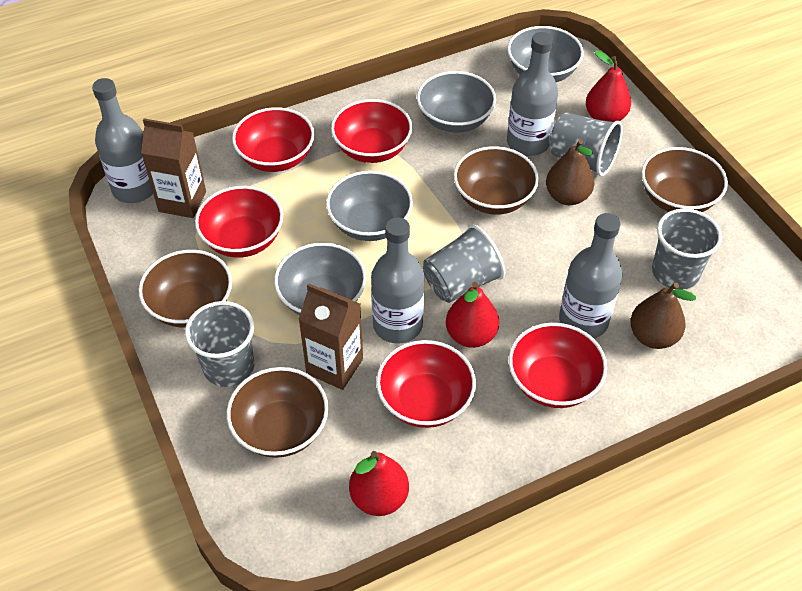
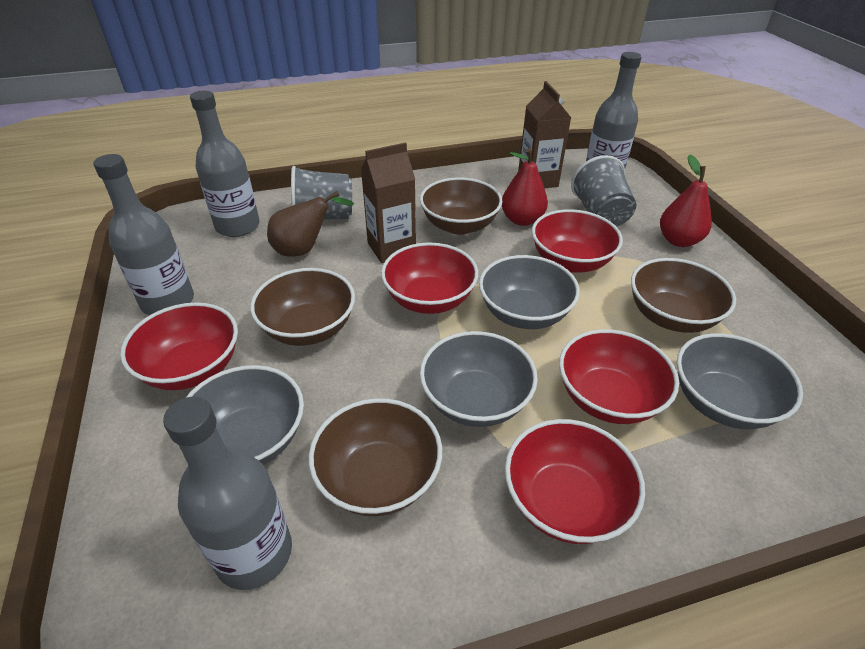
brown pear: 2 -> 1
grey cup: 4 -> 2
red pear: 3 -> 2

